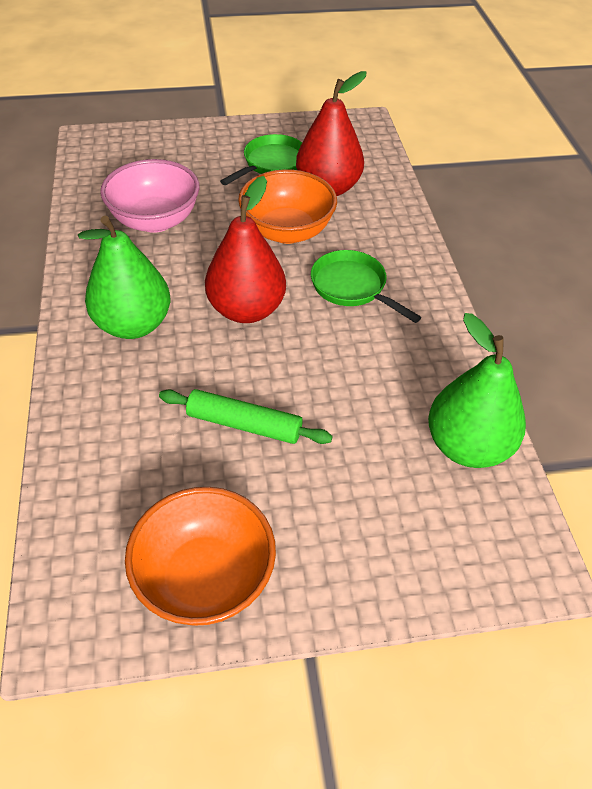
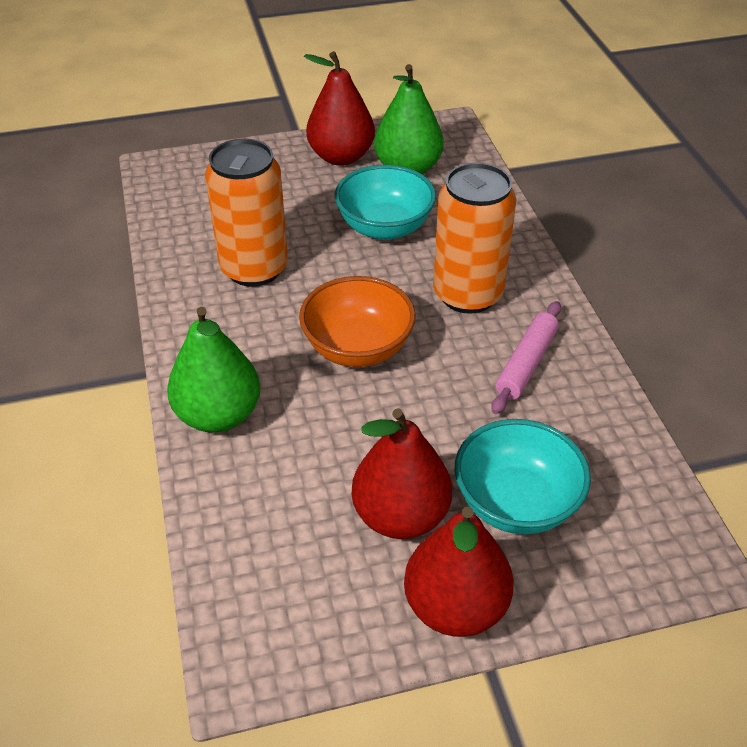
green pan: 2 -> 0
green rolling pin: 1 -> 0
orange bowl: 2 -> 1
orange can: 0 -> 2
pink bowl: 1 -> 0
pink rolling pin: 0 -> 1
red pear: 2 -> 3
turquoise bowl: 0 -> 2

